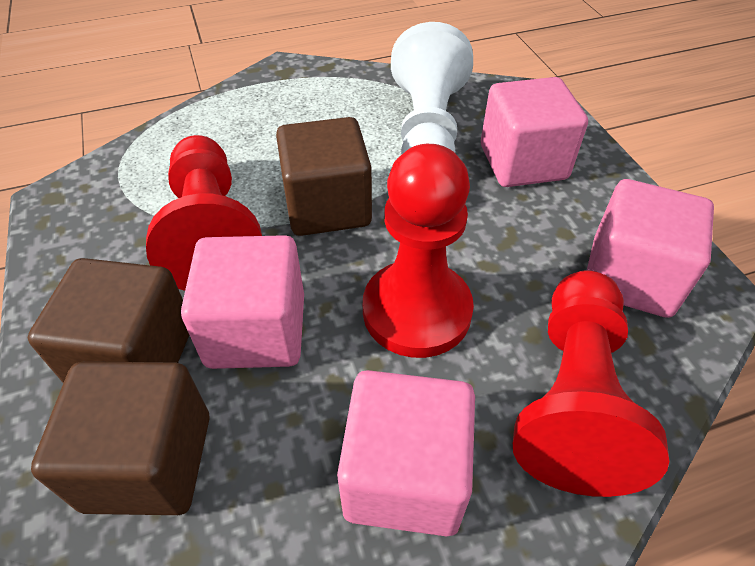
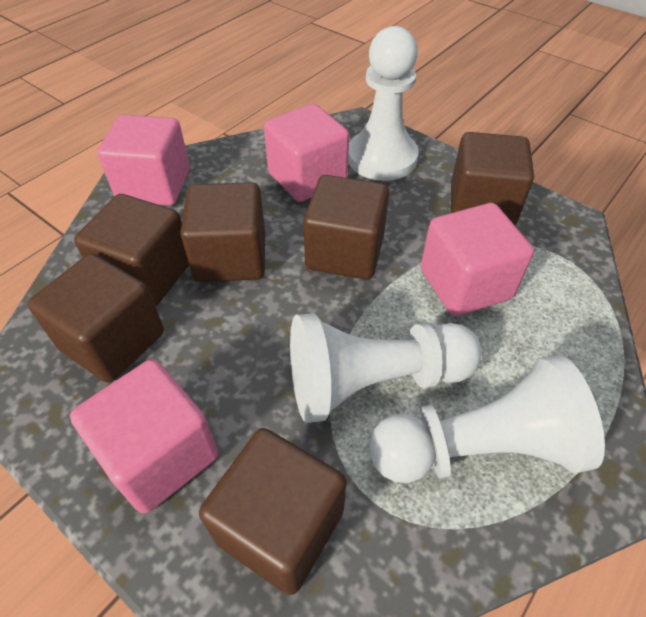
brown cube: 3 -> 6
red pawn: 3 -> 0
white pawn: 1 -> 3

